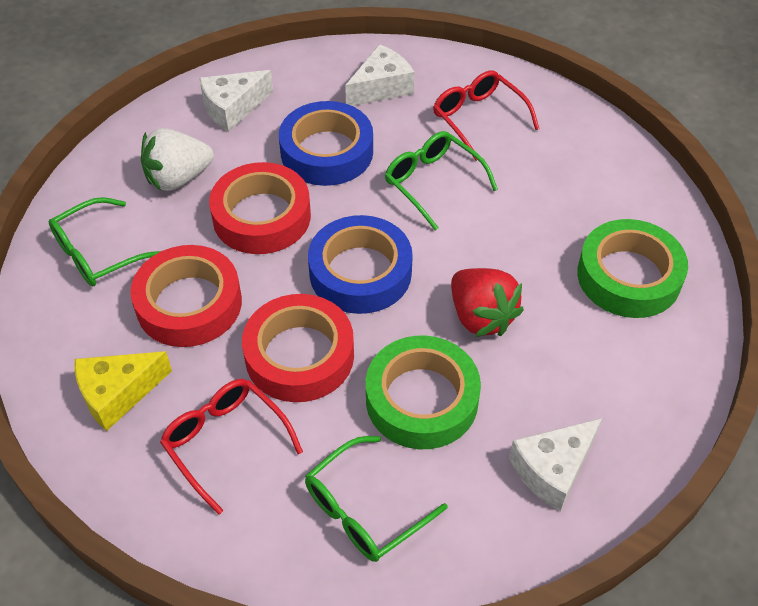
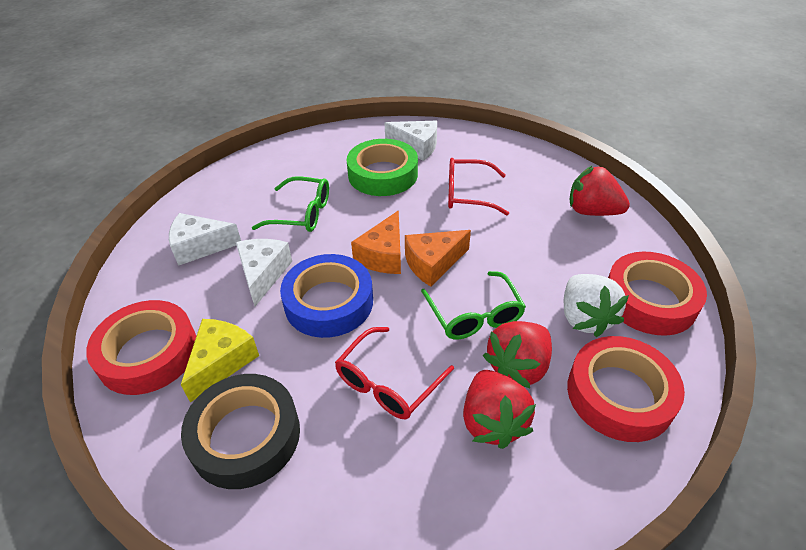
black tape: 0 -> 1
blue tape: 2 -> 1
green glasses: 3 -> 2
green tape: 2 -> 1
orange cheese: 0 -> 2
red strawberry: 1 -> 3

